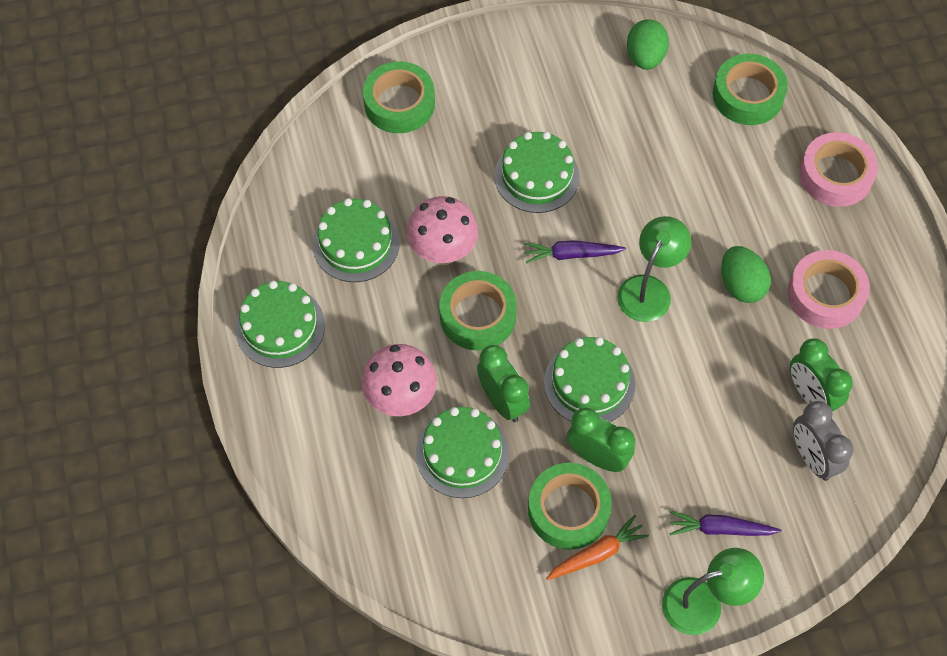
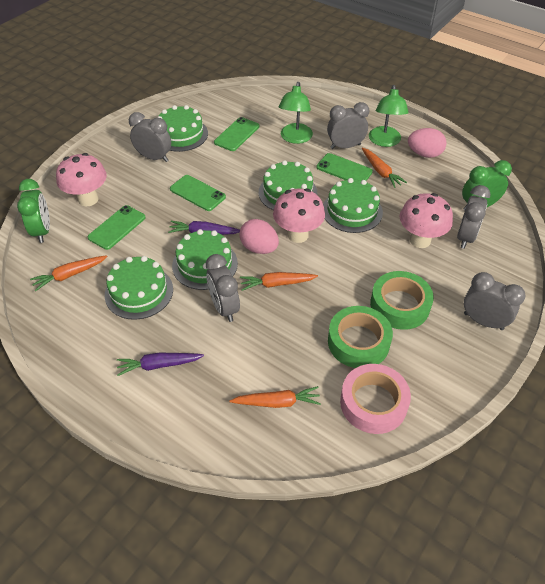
green clock: 3 -> 2
green egg: 2 -> 0
green phone: 0 -> 4
green tape: 4 -> 2
grey clock: 1 -> 5
orange carrot: 1 -> 4
pink egg: 0 -> 2
pink mushroom: 2 -> 3
pink tape: 2 -> 1

